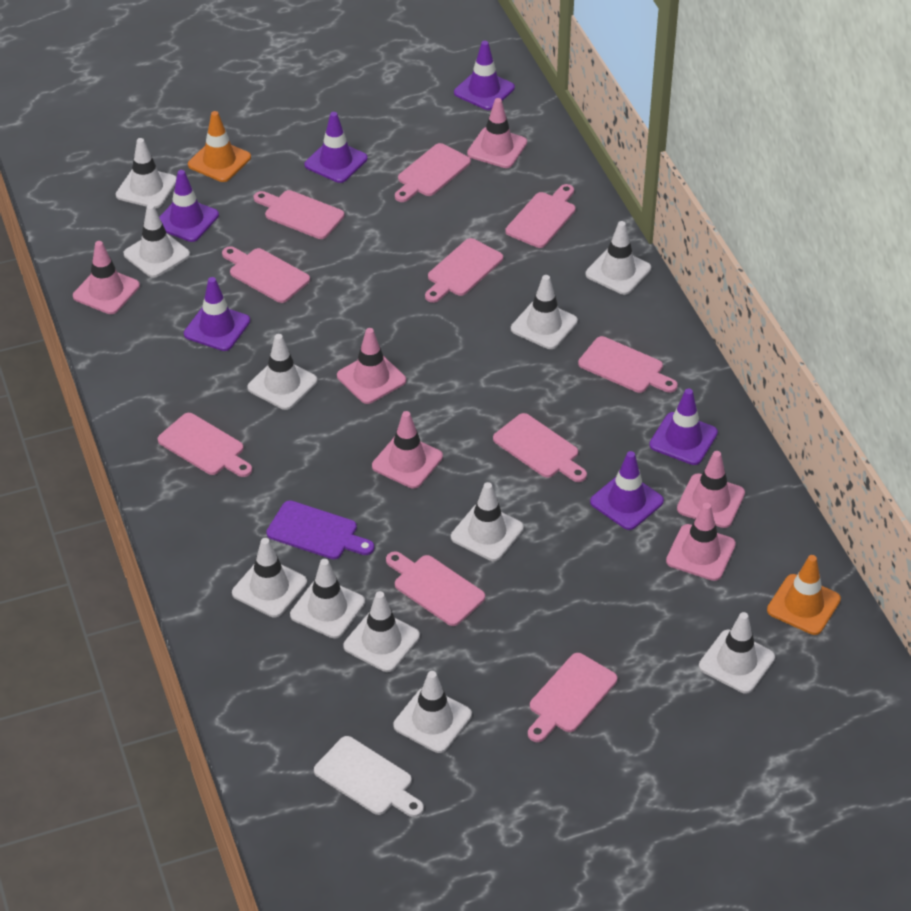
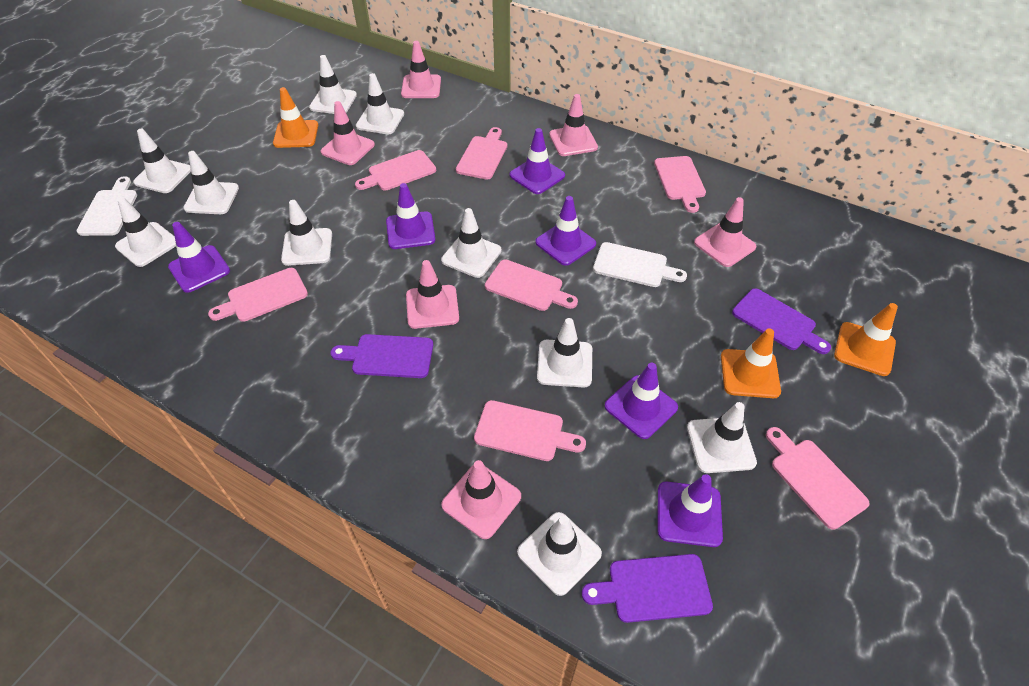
orange traffic cone: 2 -> 3
pink cutting board: 10 -> 7
purple cutting board: 1 -> 3
white cutting board: 1 -> 2
white traffic cone: 11 -> 10

